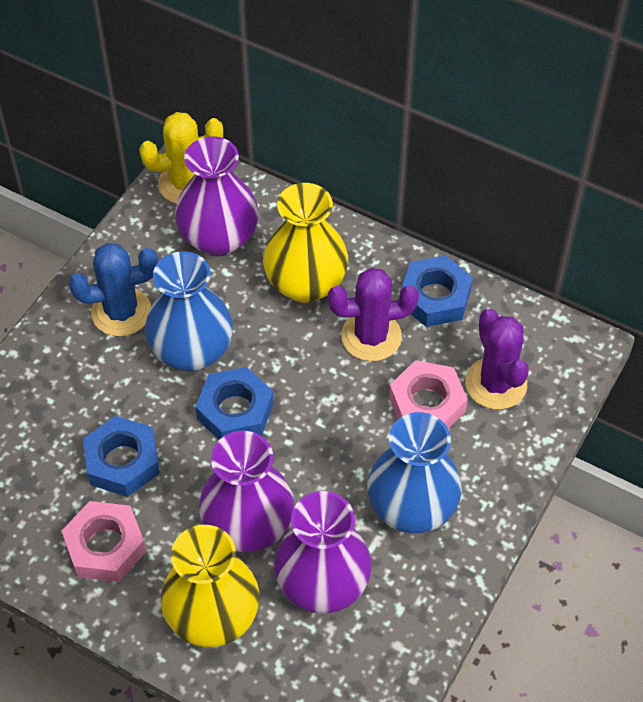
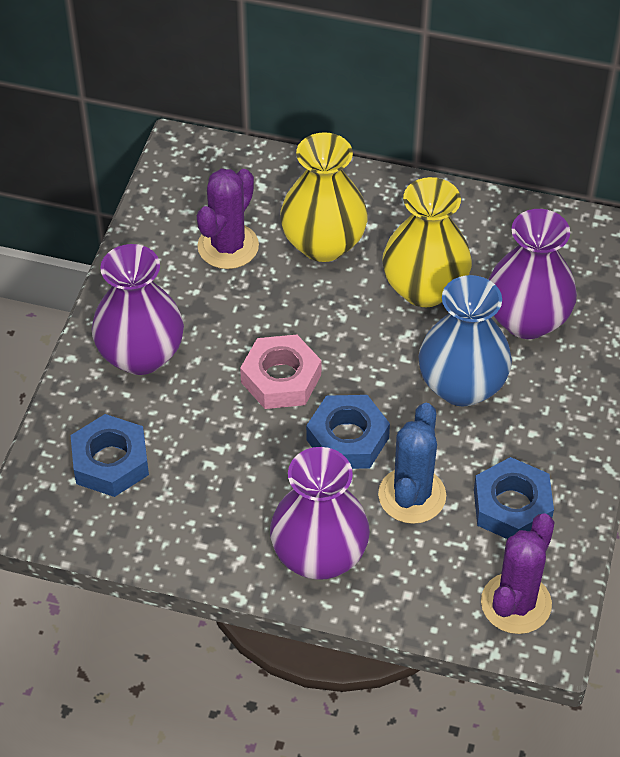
blue vase: 2 -> 1
pink nut: 2 -> 1
yellow cactus: 1 -> 0

